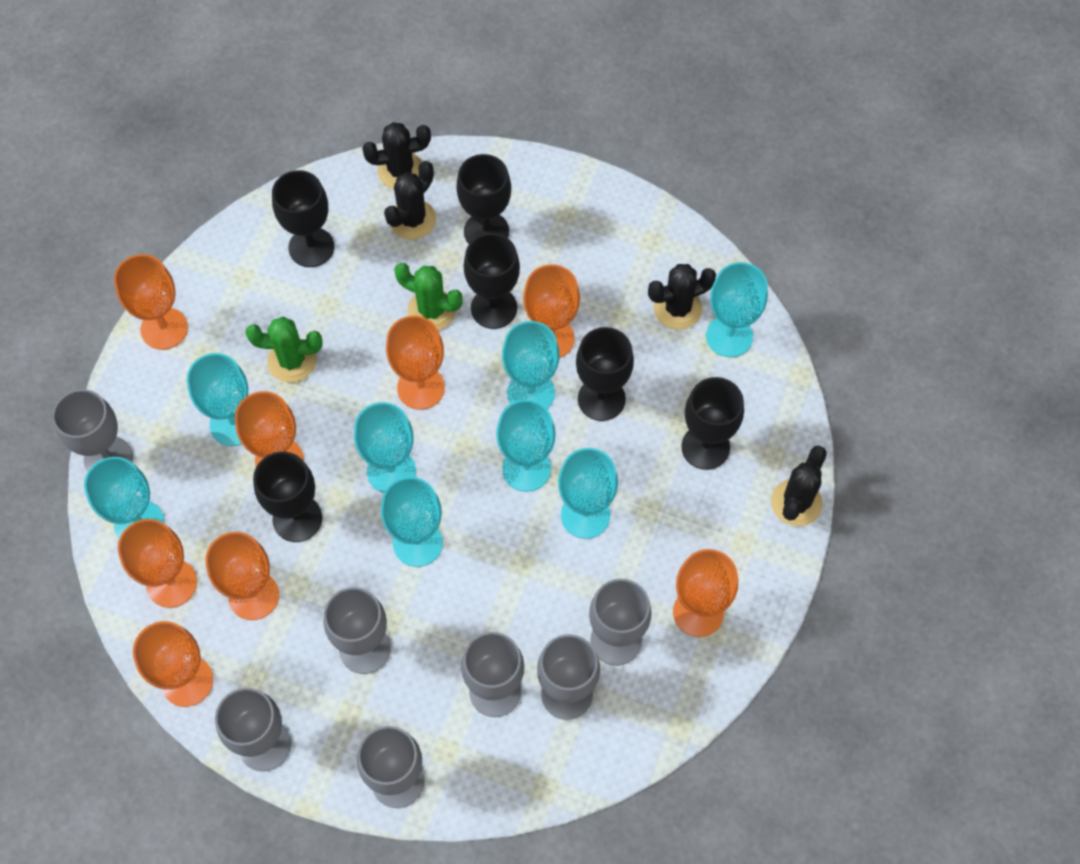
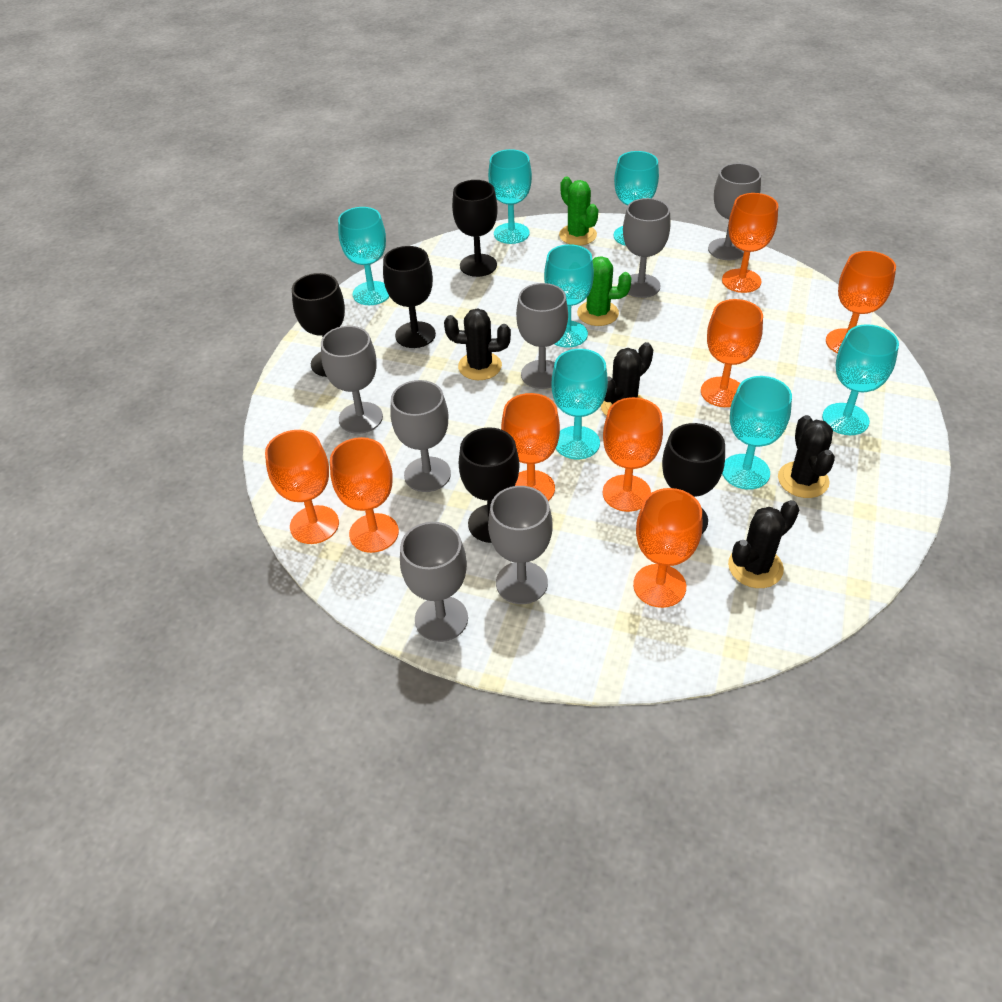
black goblet: 6 -> 5
turquoise goblet: 8 -> 7

